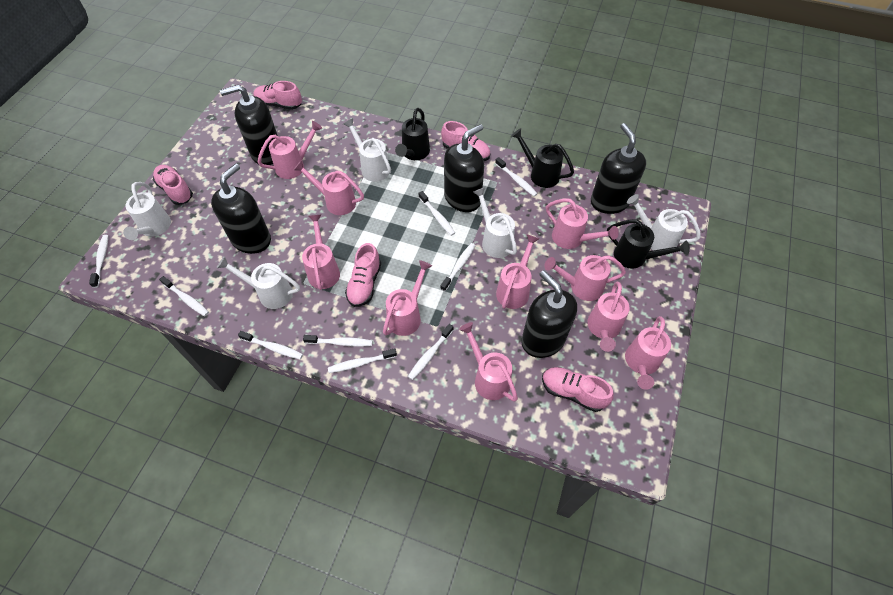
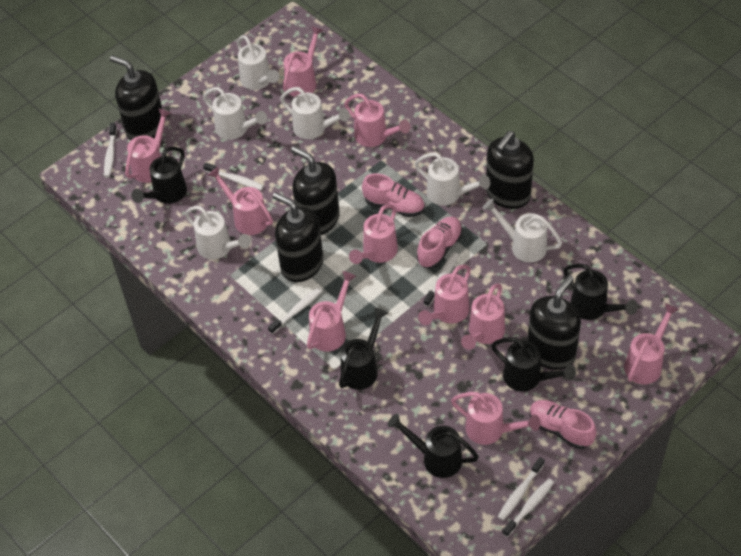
black watering can: 3 -> 5
pink shoe: 5 -> 3
white toothbrush: 9 -> 6
white watering can: 5 -> 6

